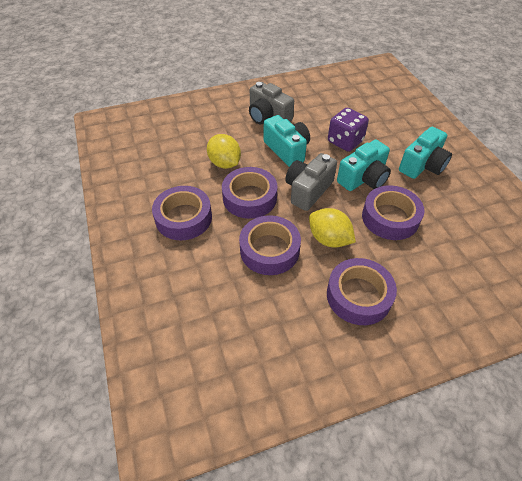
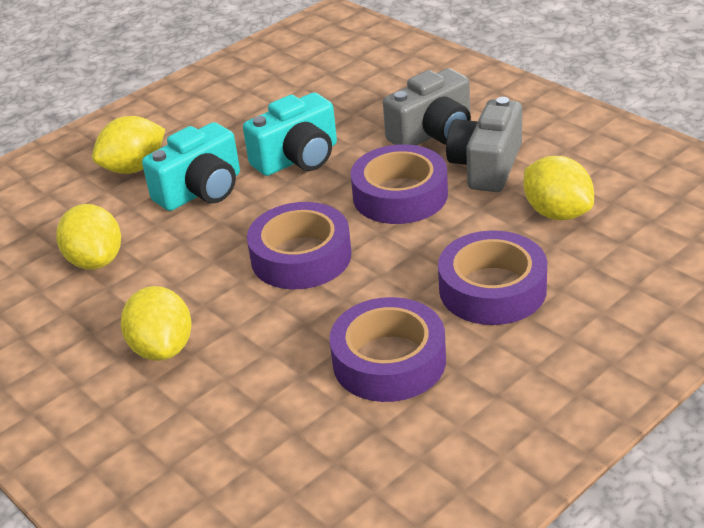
purple dice: 1 -> 0
purple tape: 5 -> 4
turquoise camera: 3 -> 2
yellow lemon: 2 -> 4

